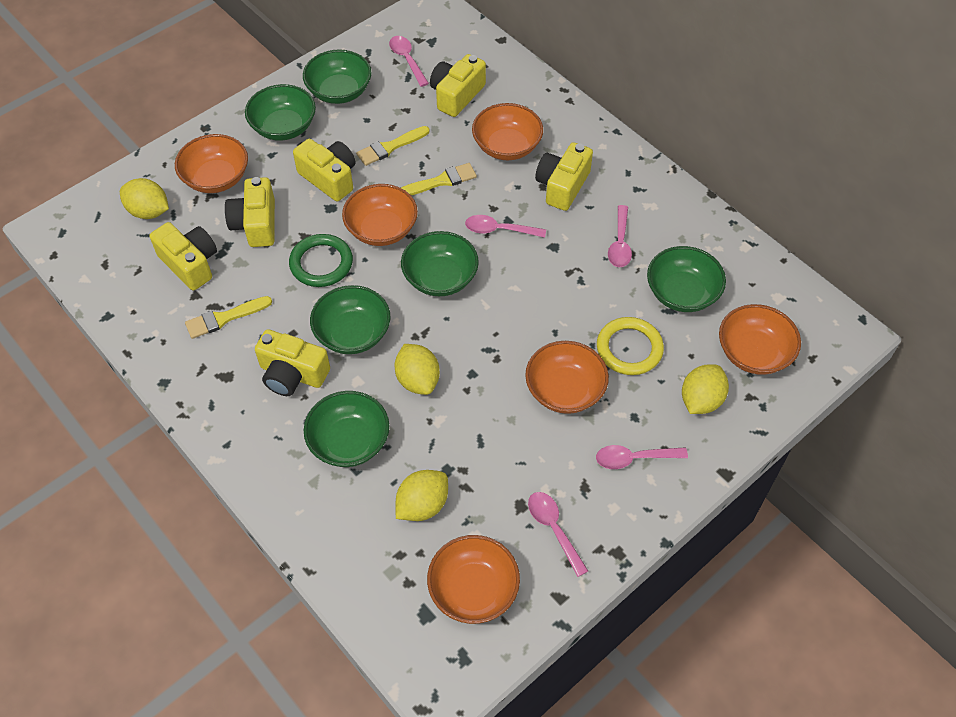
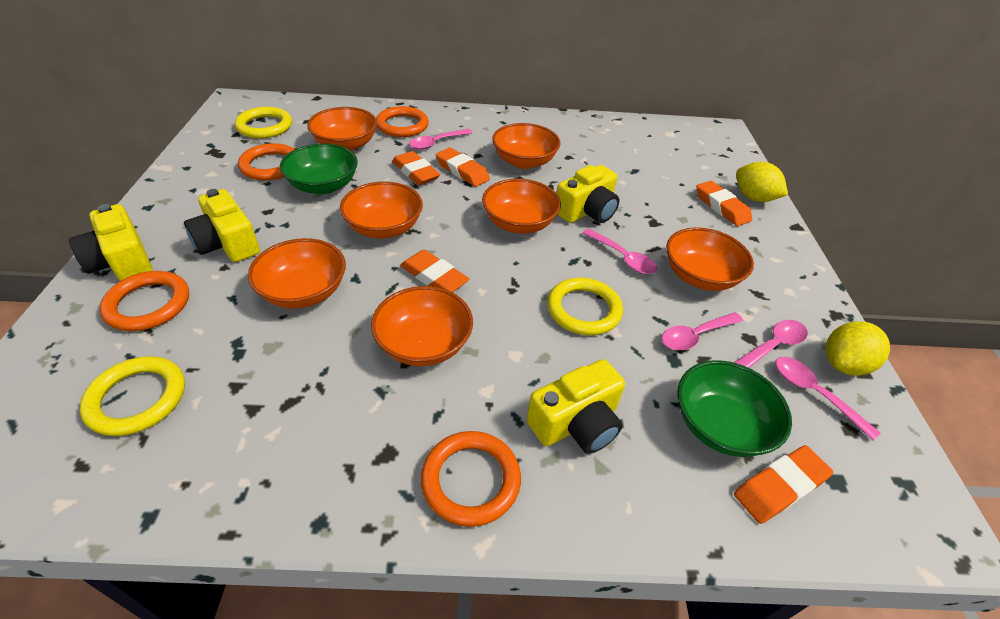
green bowl: 6 -> 2
green ring: 1 -> 0
orange bowl: 6 -> 7
orange eraser: 0 -> 5
orange ring: 0 -> 4
yellow brush: 3 -> 0
yellow camera: 6 -> 4
yellow lemon: 4 -> 2
yellow ring: 1 -> 3

